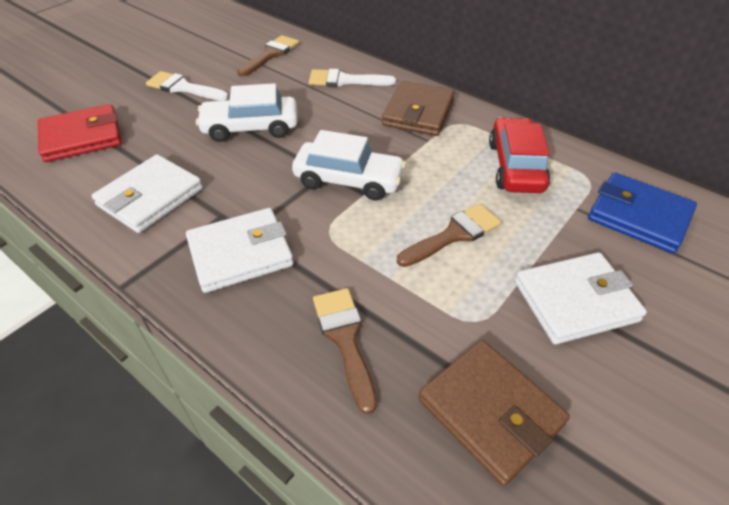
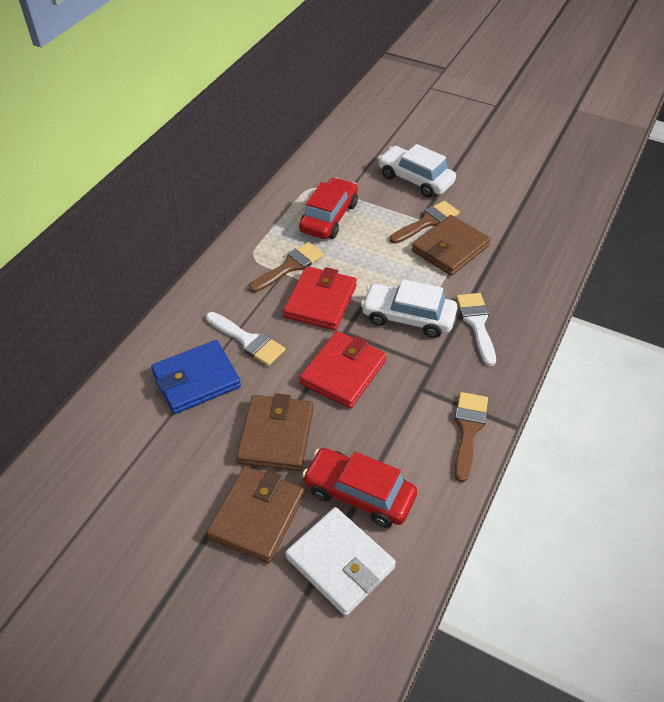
brown wallet: 2 -> 3
red car: 1 -> 2
red wallet: 1 -> 2
white wallet: 3 -> 1

